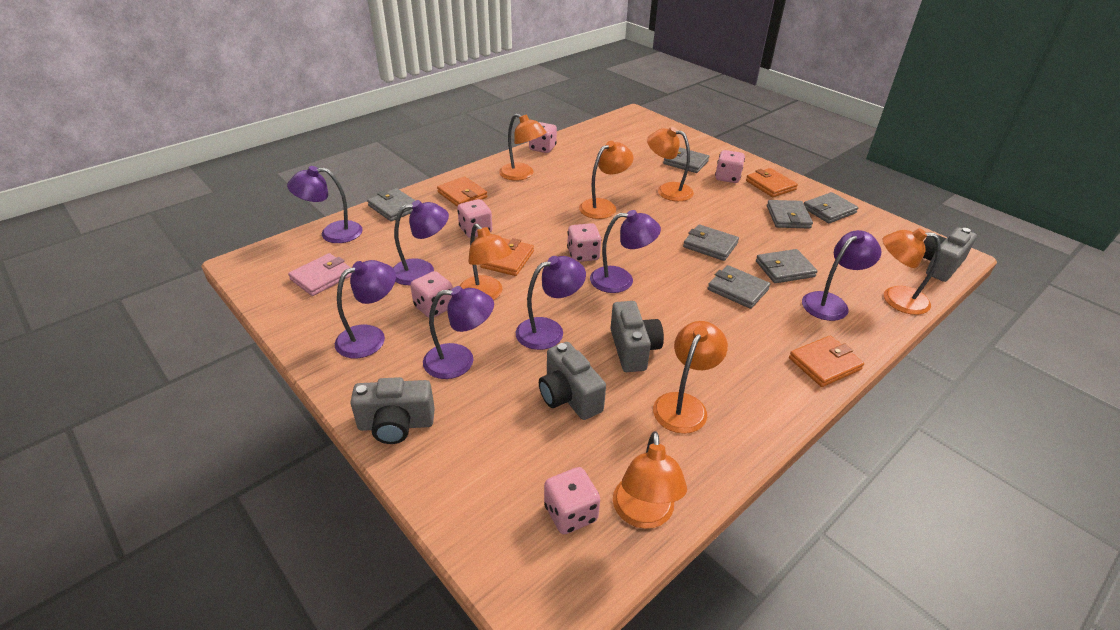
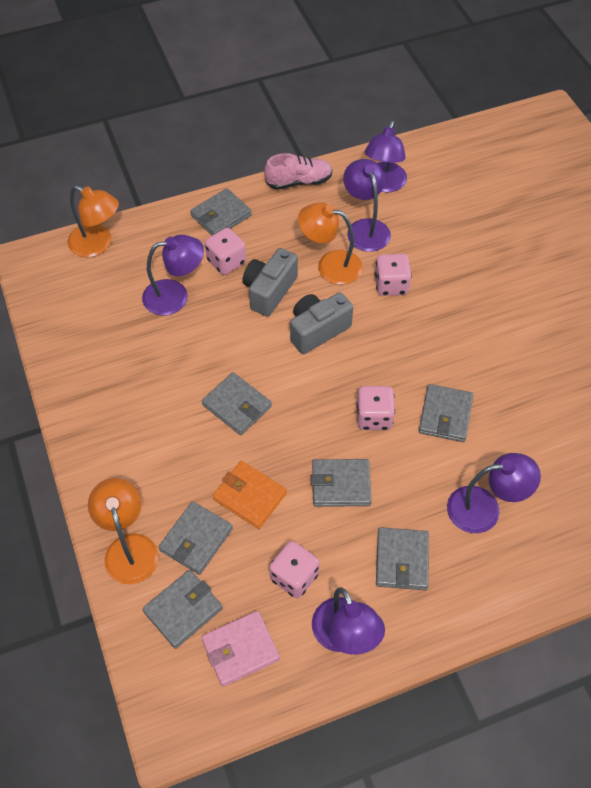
grey camera: 4 -> 2
orange lamp: 7 -> 3
orange wallet: 4 -> 1
pink dice: 6 -> 4
pink shoe: 0 -> 1
purple lamp: 7 -> 5

